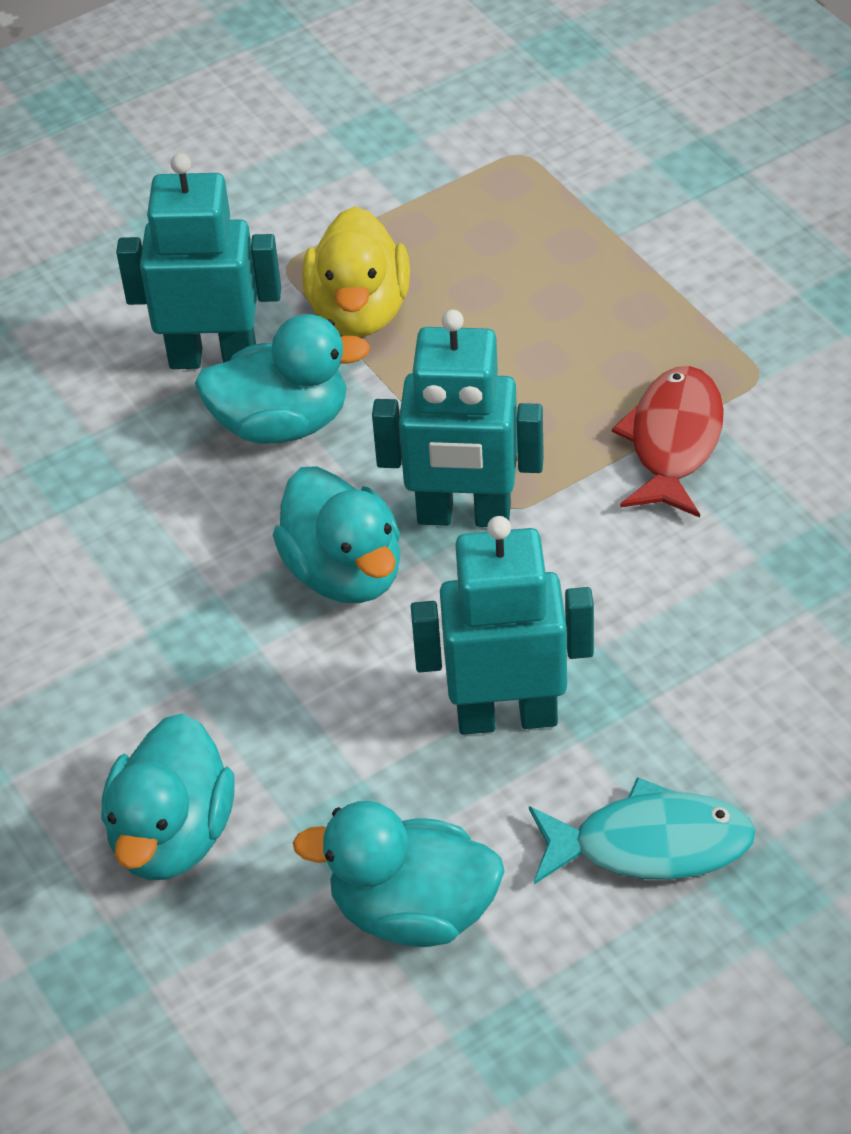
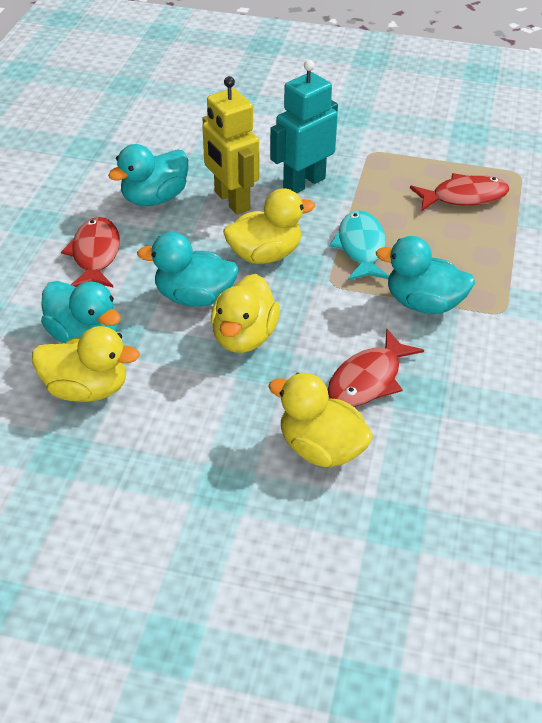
red fish: 1 -> 3
turquoise robot: 3 -> 1
yellow duck: 1 -> 4
yellow robot: 0 -> 1

